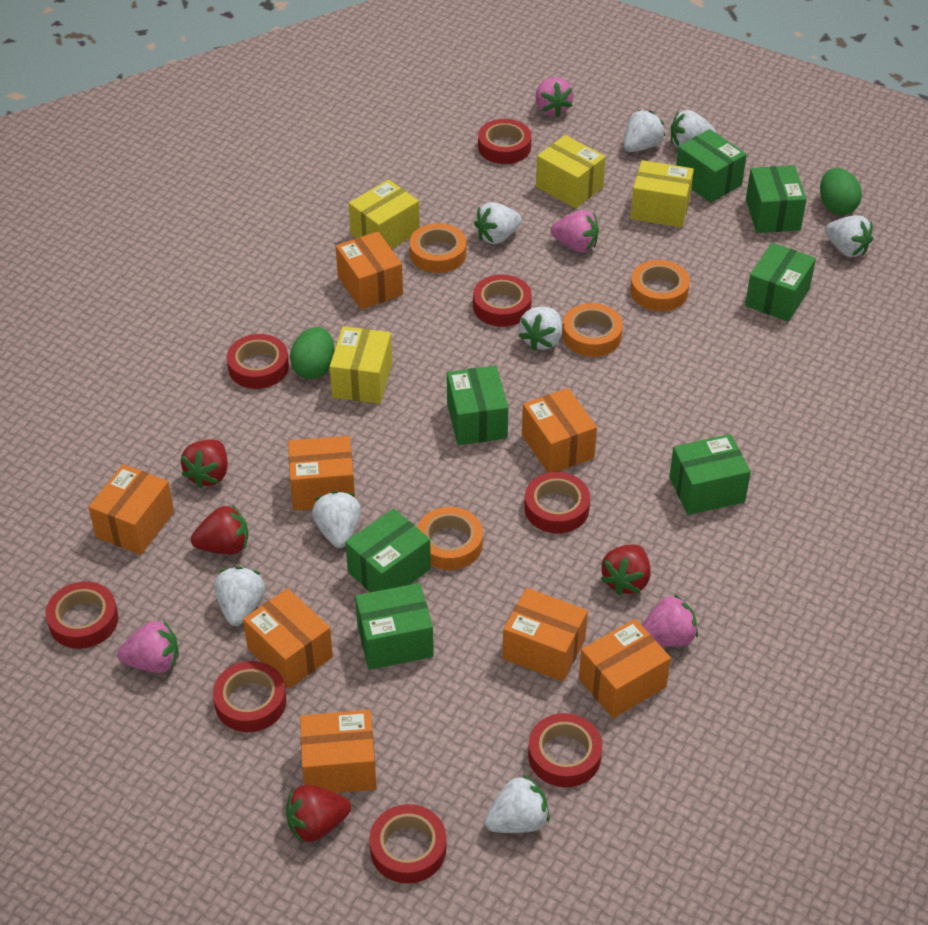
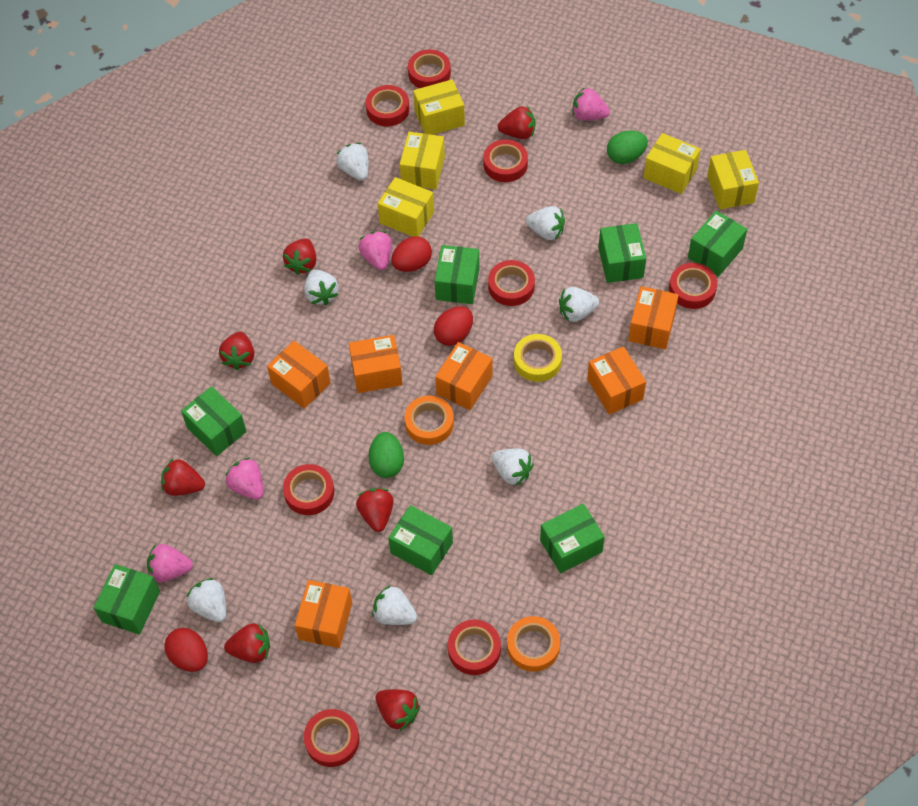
orange box: 8 -> 6
orange tape: 4 -> 2
red egg: 0 -> 3
red strawberry: 4 -> 7
white strawberry: 8 -> 7
yellow box: 4 -> 5
yellow tape: 0 -> 1

